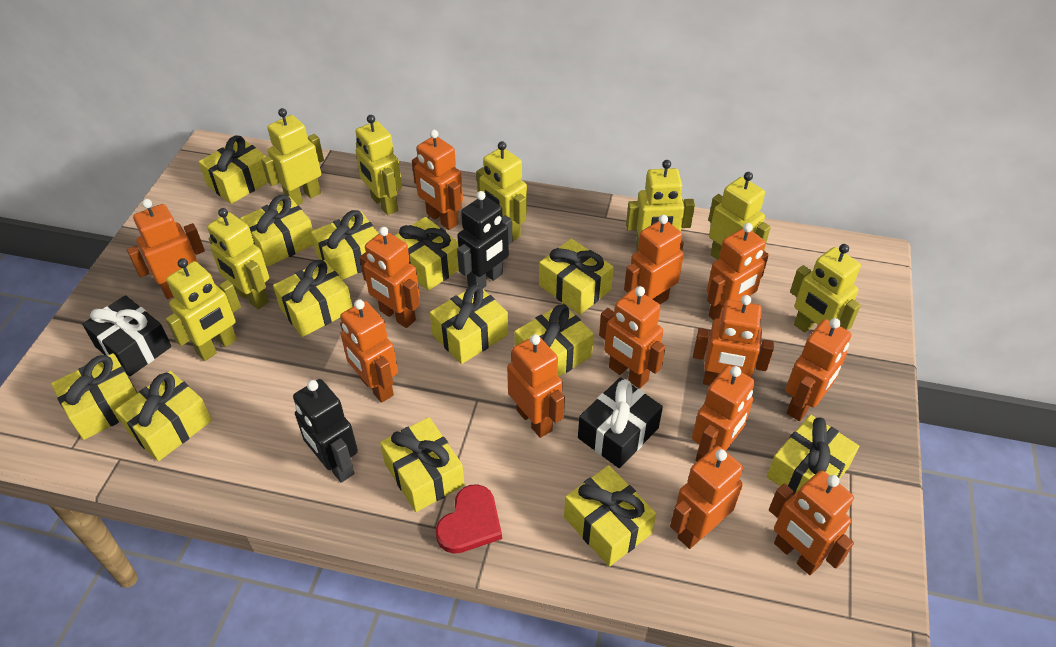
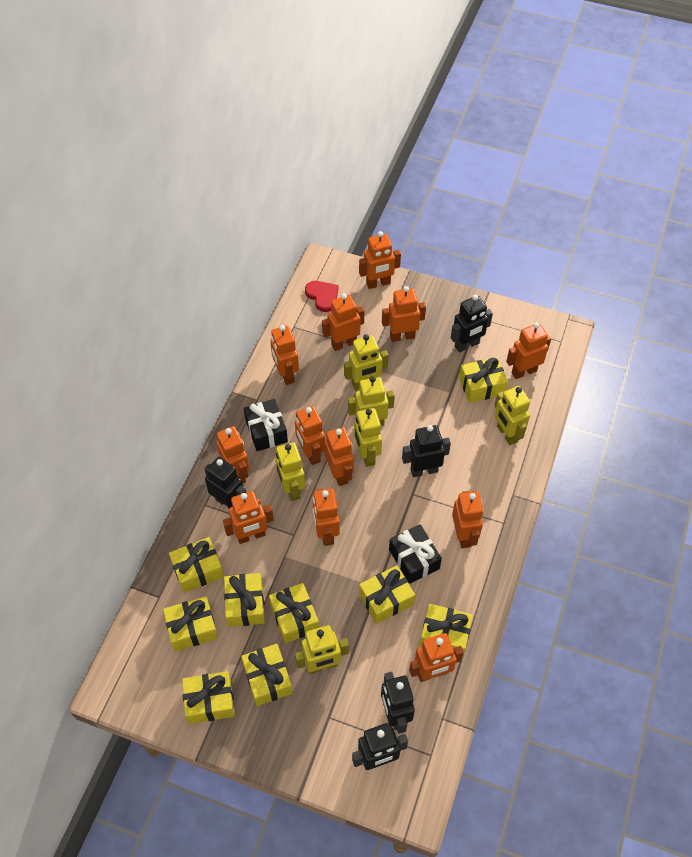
black robot: 2 -> 5
orange robot: 13 -> 12
yellow gift: 13 -> 9
yellow robot: 8 -> 6

